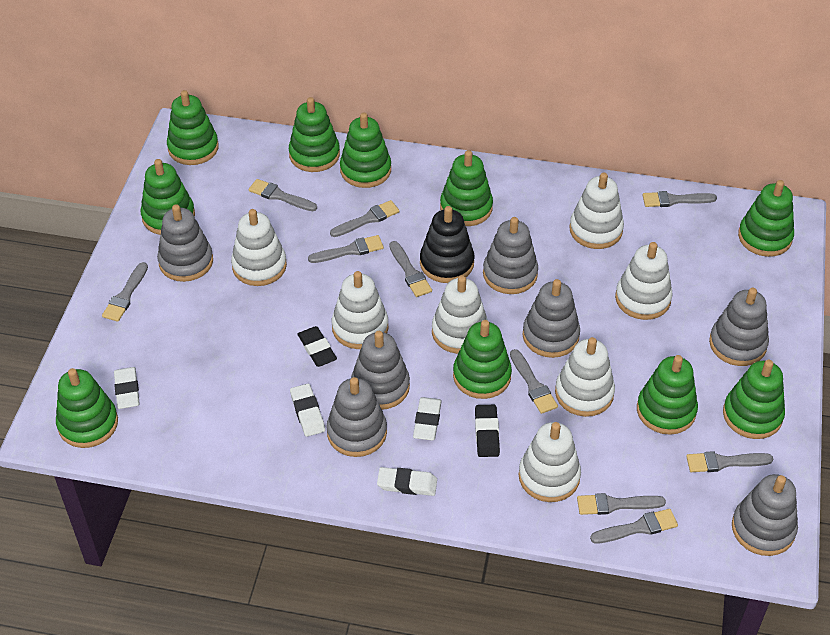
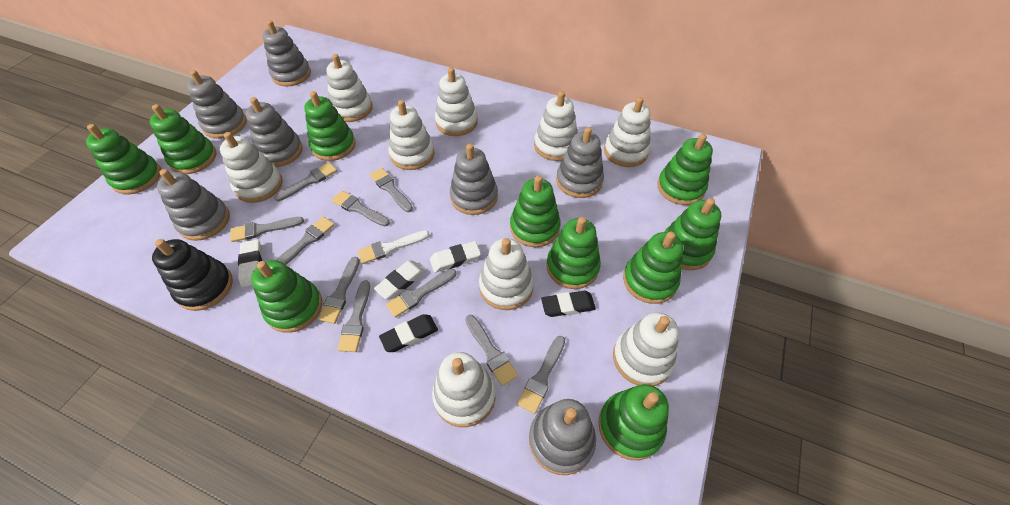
white brush: 0 -> 1
white eraser: 4 -> 3
white stacking toy: 7 -> 9

